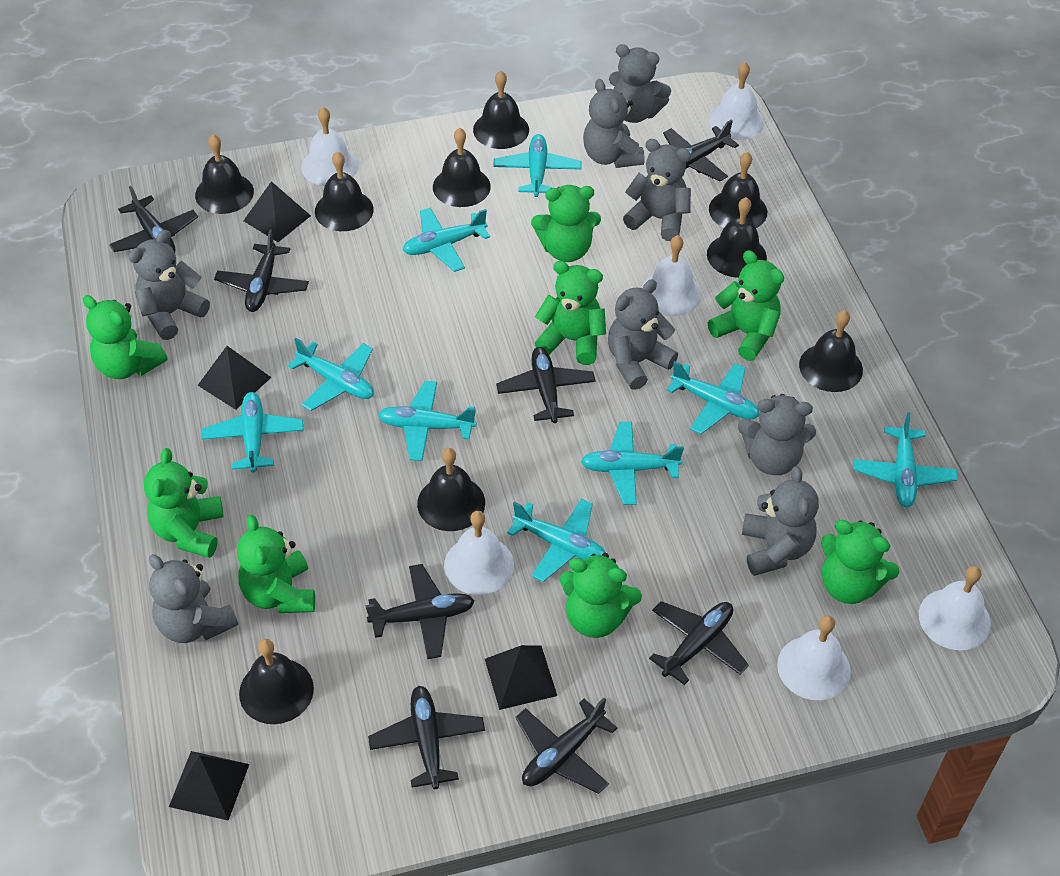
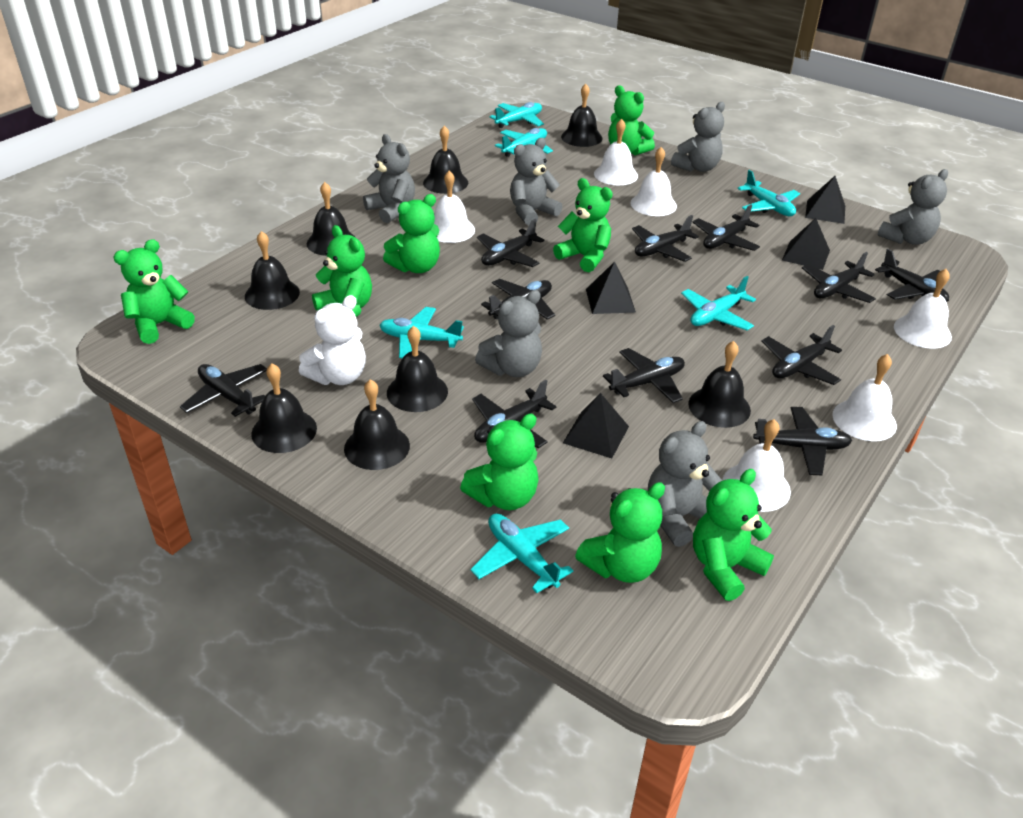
black bell: 9 -> 8
black plane: 8 -> 11
grey teddy bear: 8 -> 6
turquoise plane: 9 -> 6
white teddy bear: 0 -> 1

